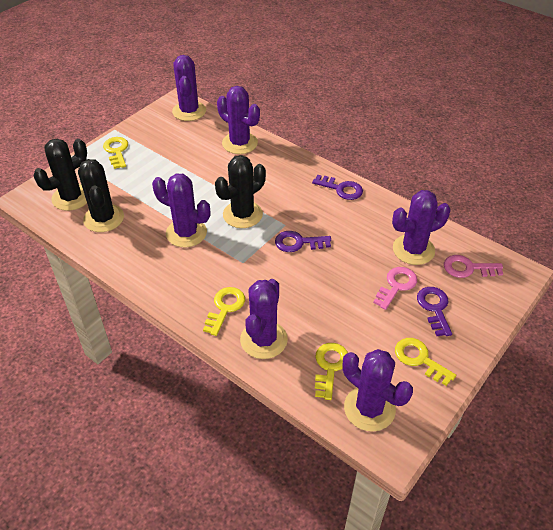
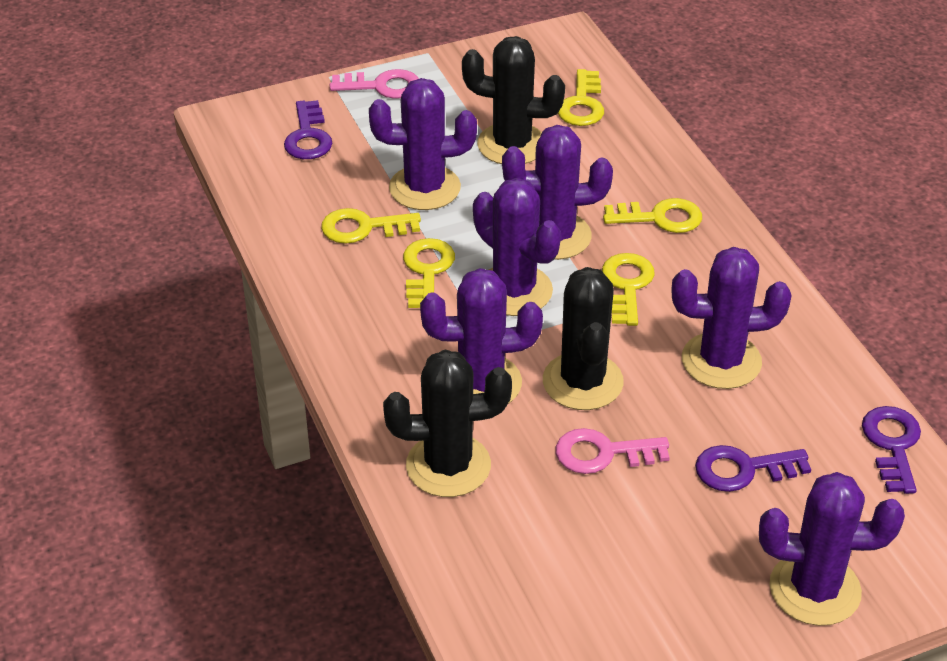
yellow key: 4 -> 5

